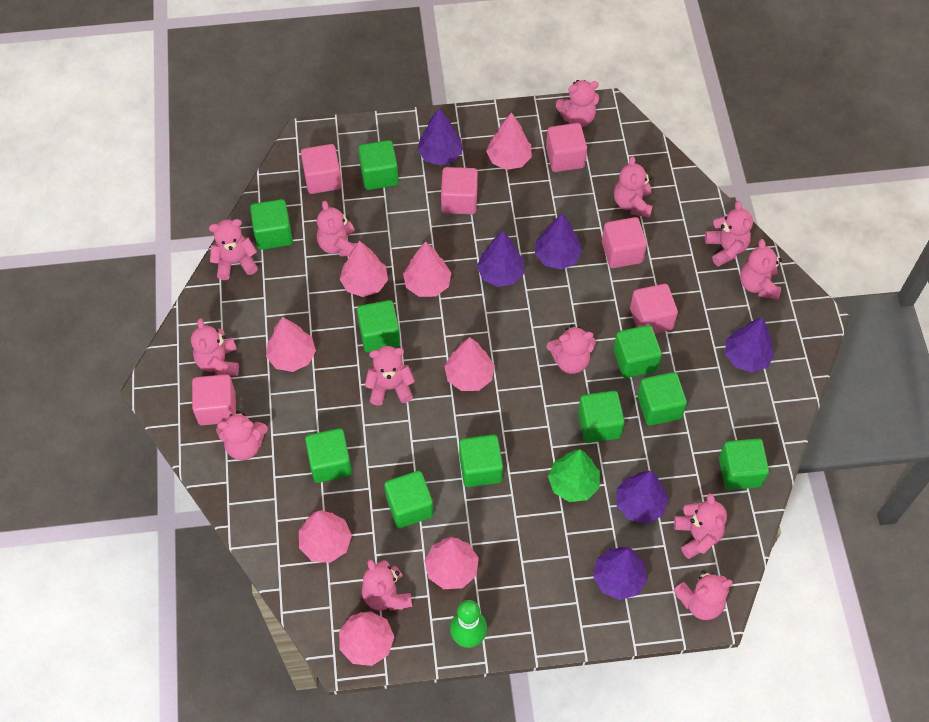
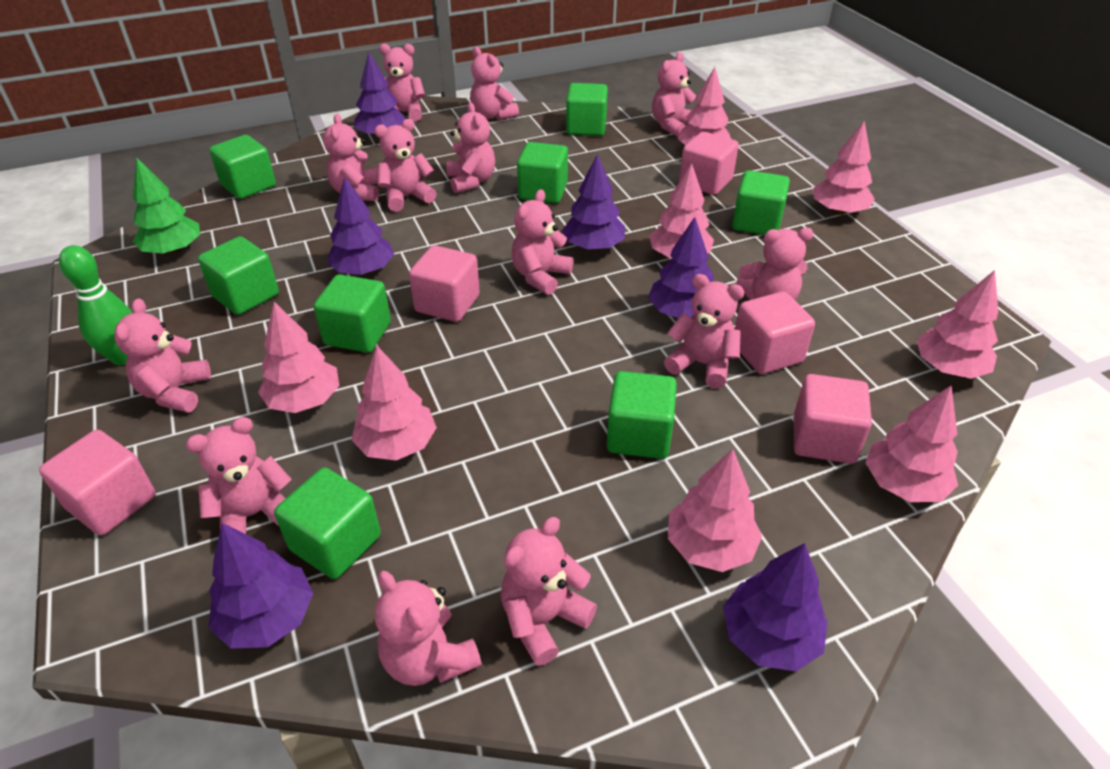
green cube: 10 -> 8
pink cube: 6 -> 5

